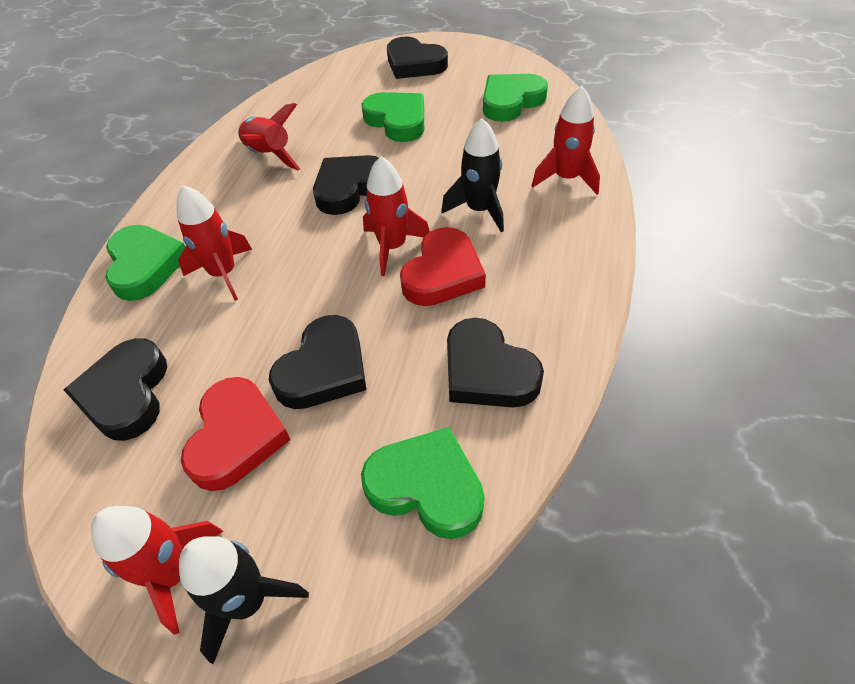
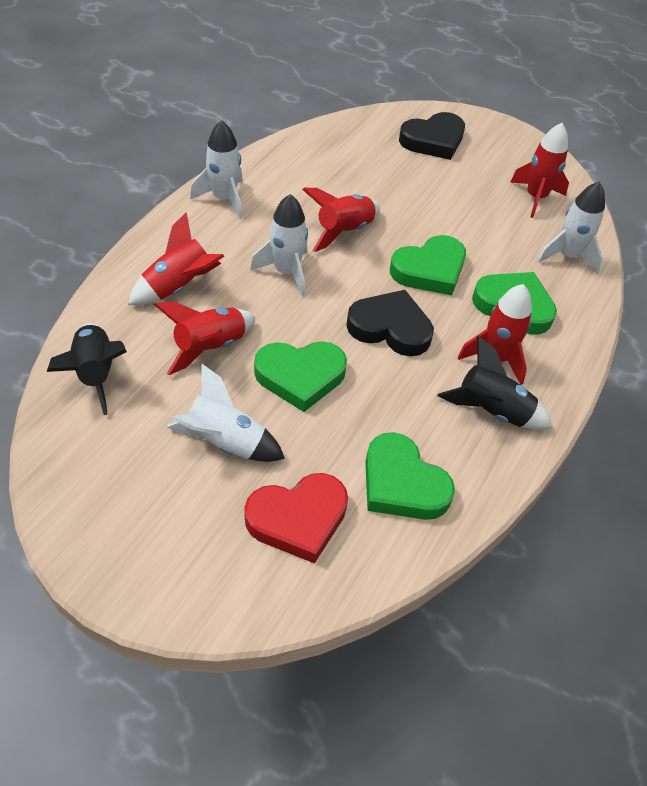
black heart: 5 -> 2
red heart: 2 -> 1
white rocket: 0 -> 4

